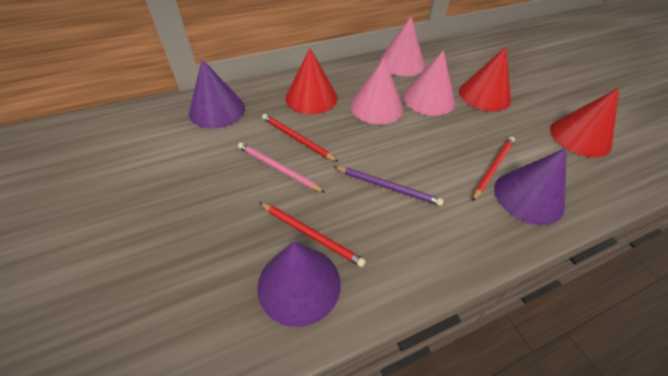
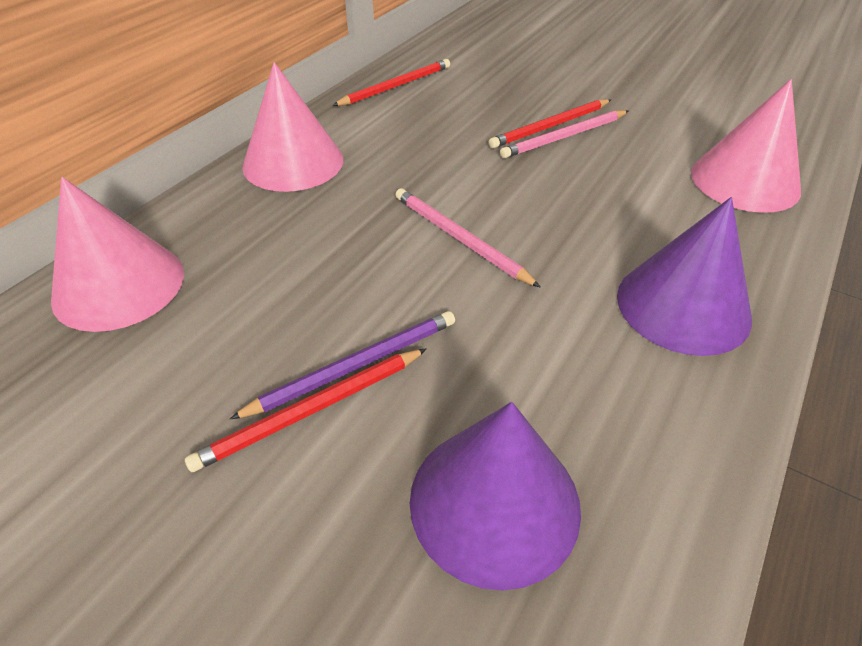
pink pencil: 1 -> 2
purple cone: 3 -> 2
red cone: 3 -> 0

